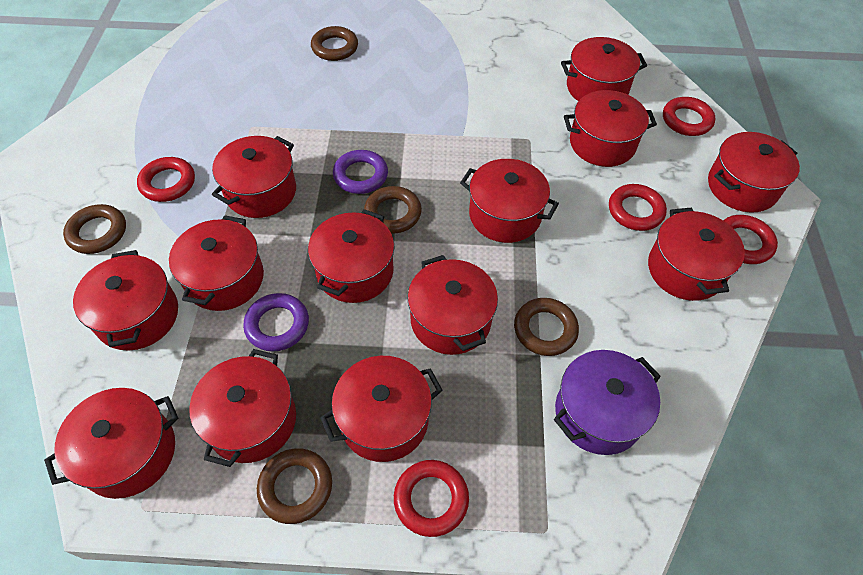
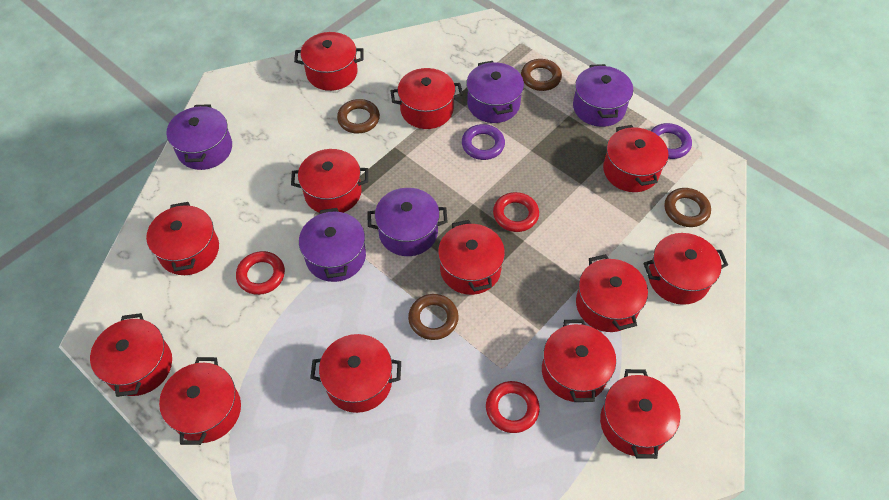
brown ring: 5 -> 4
purple pot: 1 -> 5
red ring: 5 -> 3

